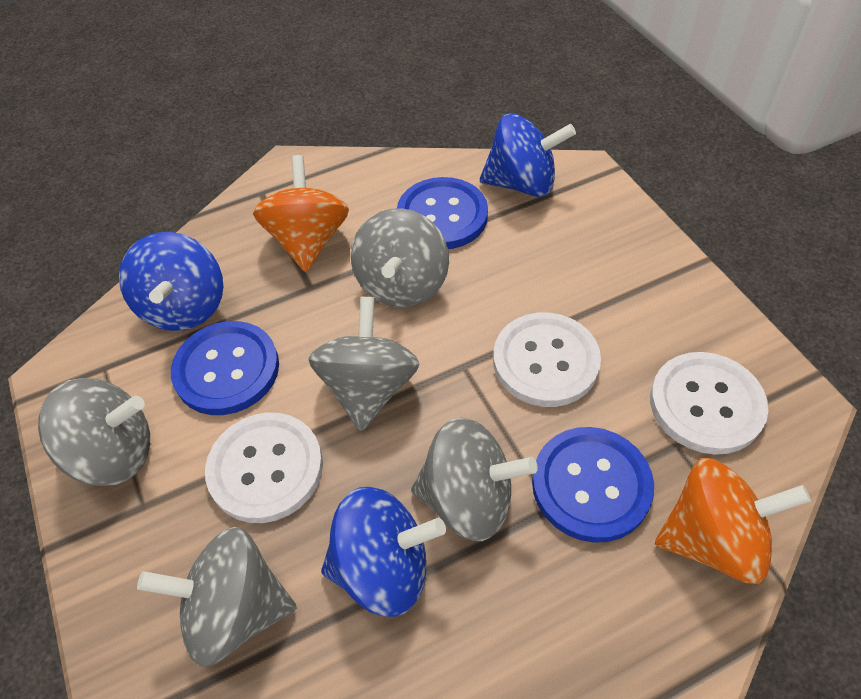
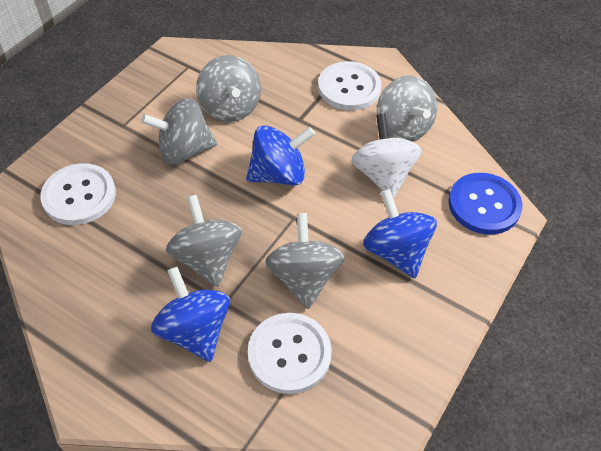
blue button: 3 -> 1
orange spinning top: 2 -> 0
white spinning top: 0 -> 1

